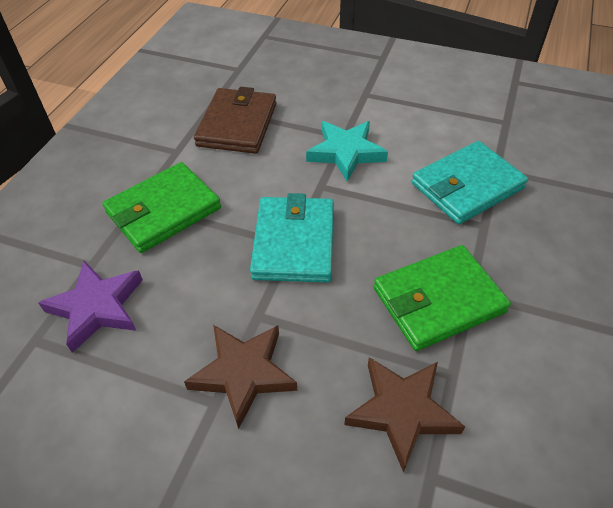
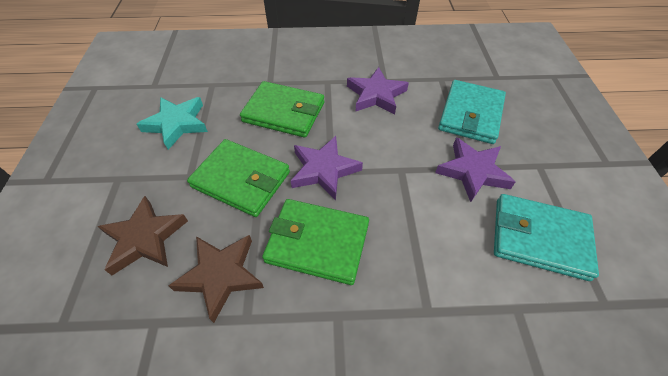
brown wallet: 1 -> 0
green wallet: 2 -> 3
purple star: 1 -> 3

